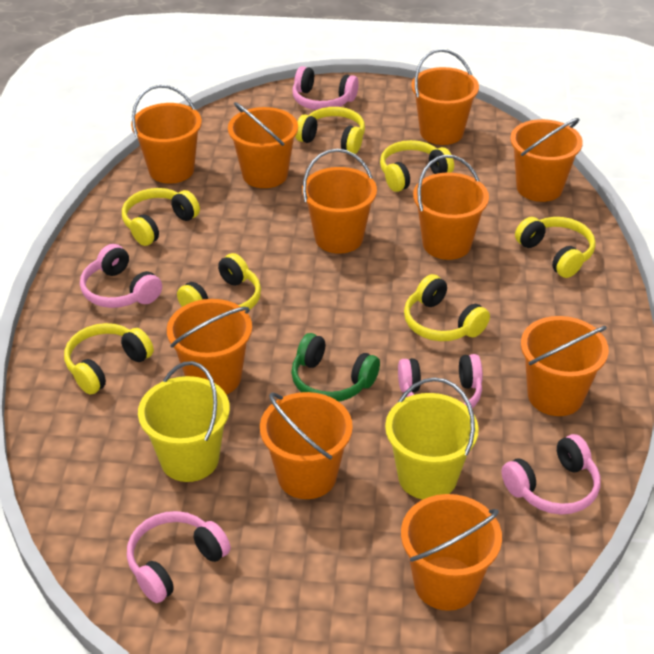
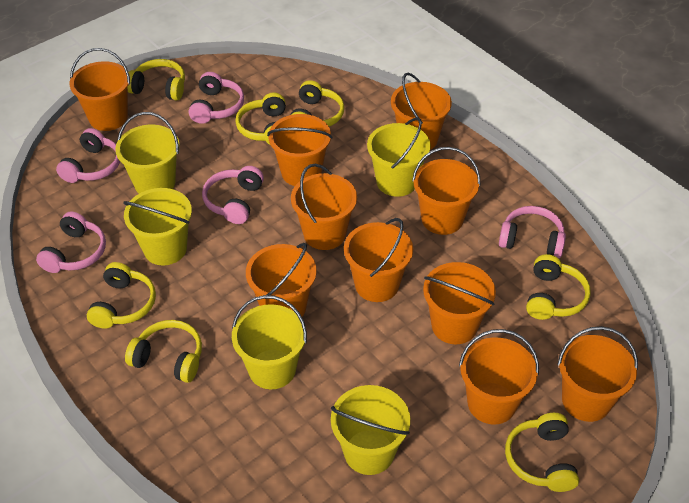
green headphones: 1 -> 0
yellow bucket: 2 -> 5

